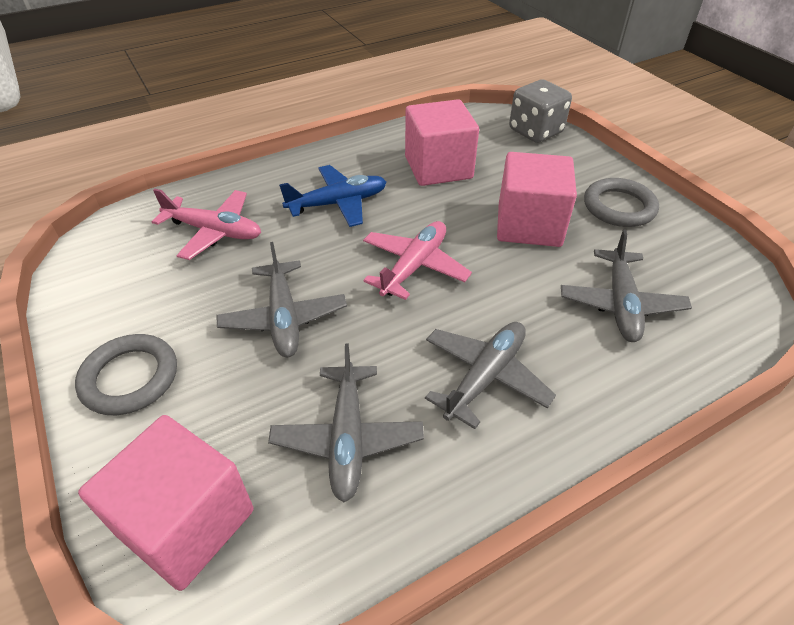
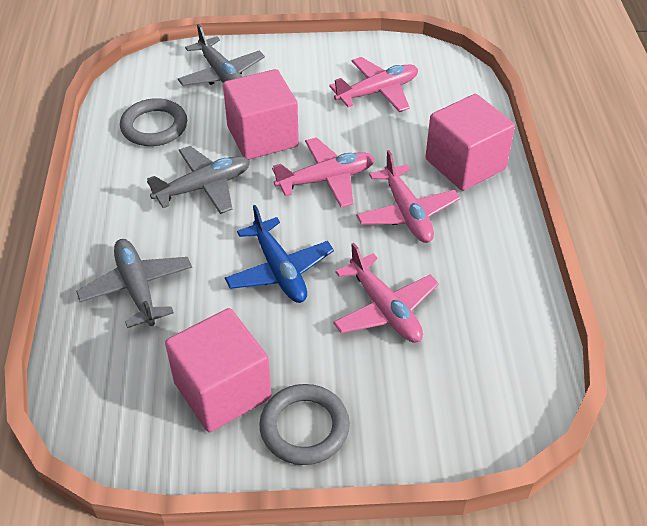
grey dice: 1 -> 0
grey plane: 4 -> 3
pink plane: 2 -> 4

